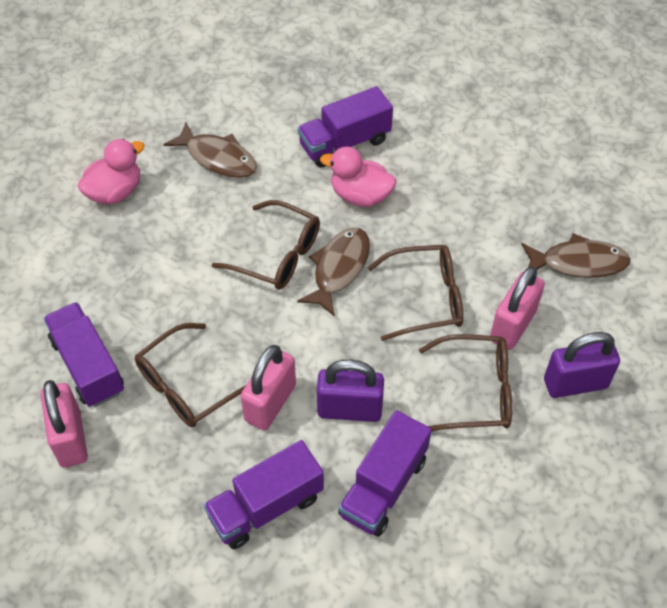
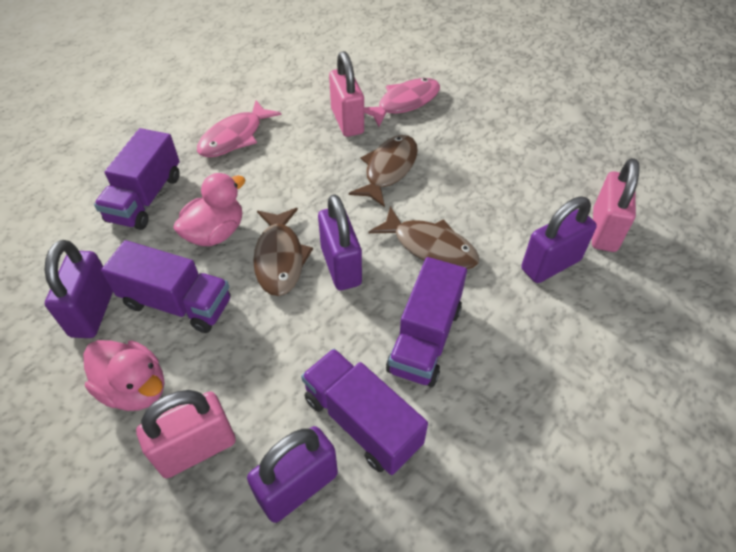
brown glasses: 4 -> 0
pink fish: 0 -> 2
purple padlock: 2 -> 4

